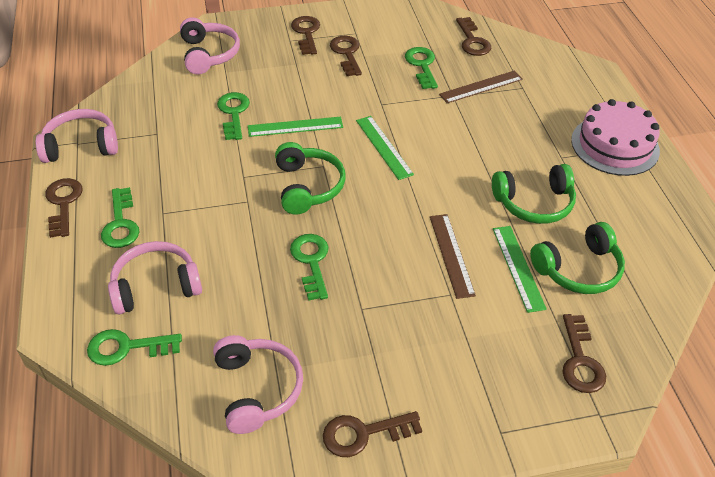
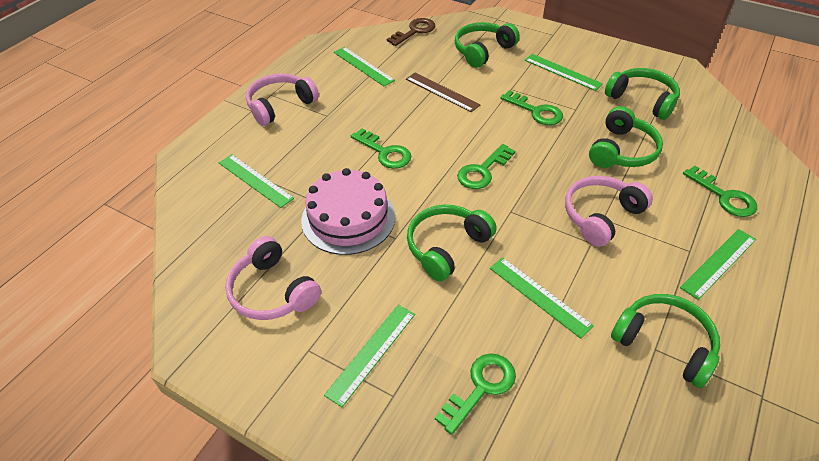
brown key: 6 -> 1
brown ruler: 2 -> 1
green headphones: 3 -> 5
green ruler: 3 -> 6
pink headphones: 4 -> 3

